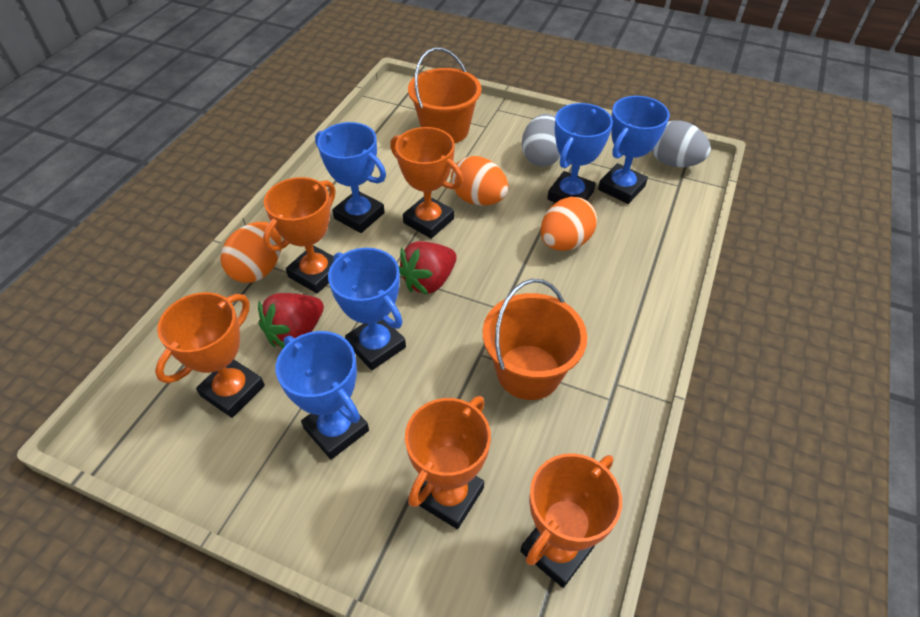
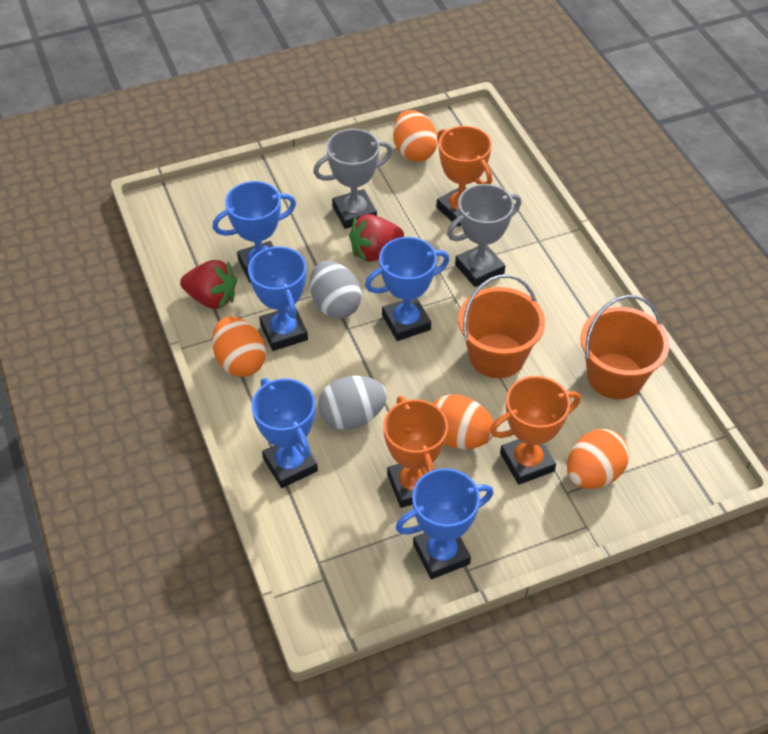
grey trophy: 0 -> 2
orange egg: 3 -> 4
orange trophy: 5 -> 3

